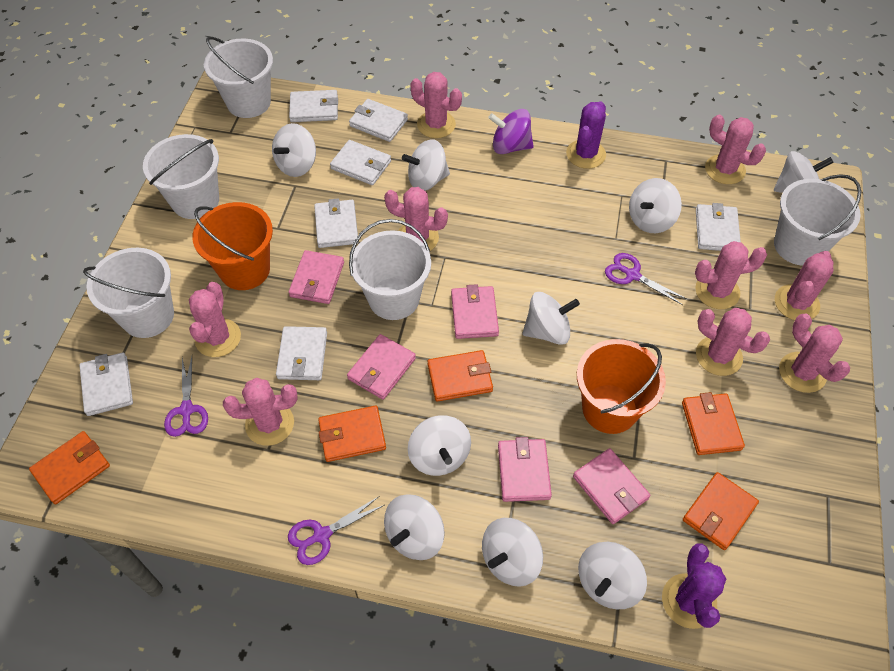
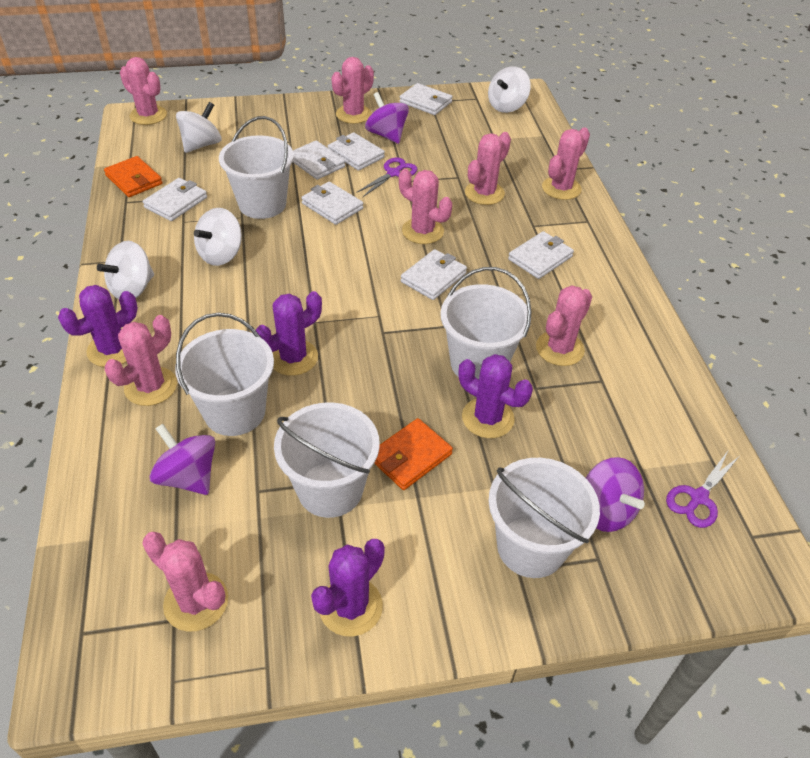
orange bucket: 2 -> 0
orange wallet: 5 -> 2
pink cactus: 9 -> 8
pink wallet: 5 -> 0
purple cactus: 2 -> 4
purple scissors: 3 -> 2
purple spinning top: 1 -> 3
white spinning top: 9 -> 4

